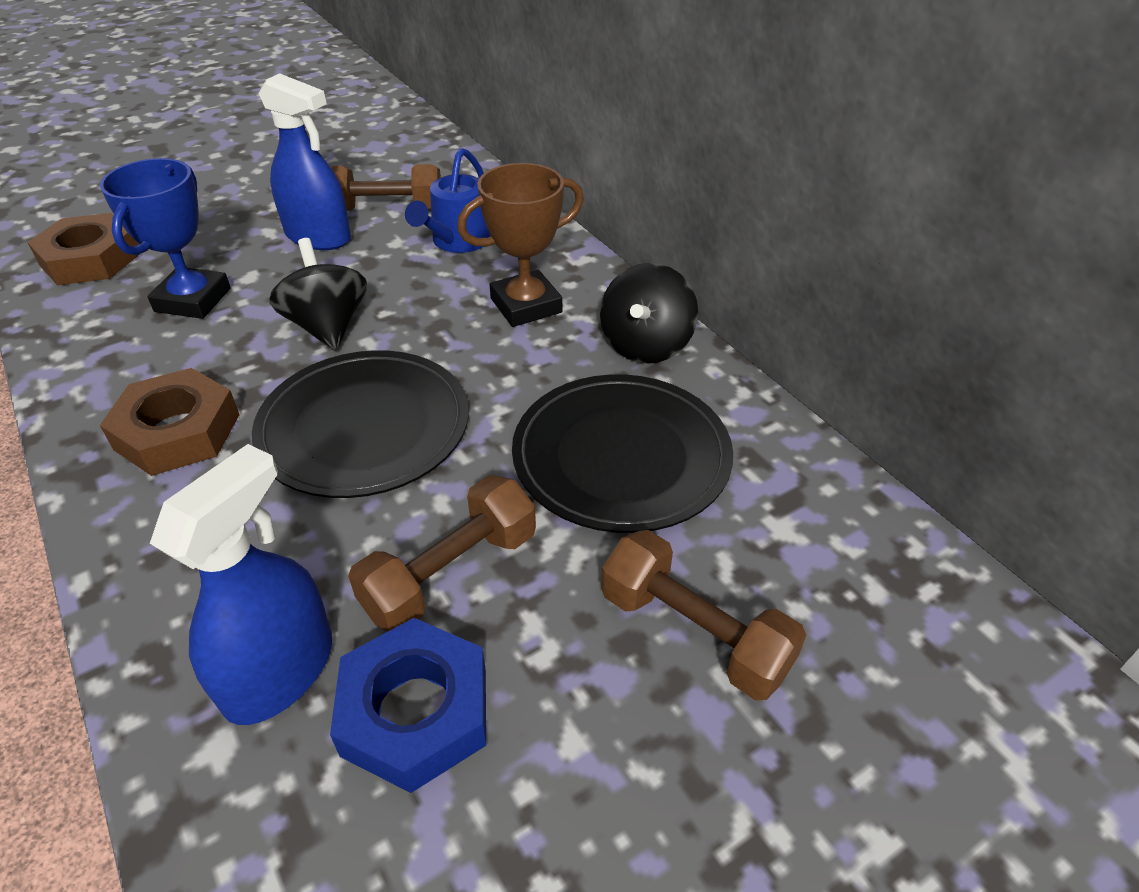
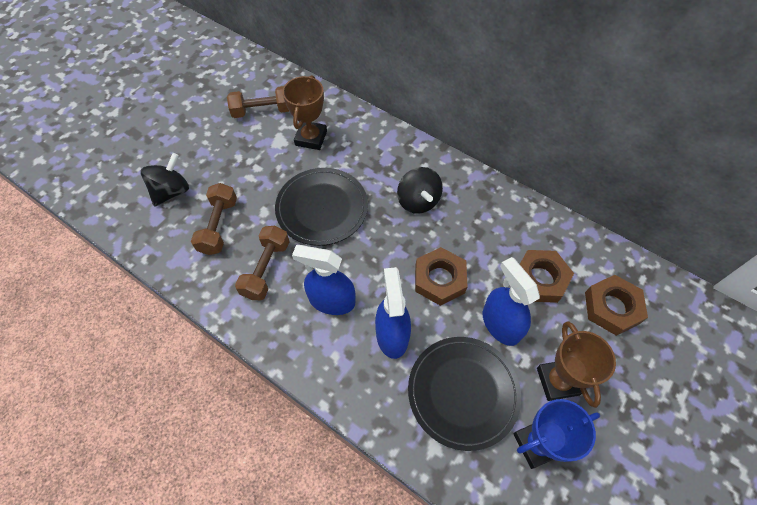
blue nut: 1 -> 0
blue spray bottle: 2 -> 3
blue watering can: 1 -> 0
brown nut: 2 -> 3
brown trophy: 1 -> 2

